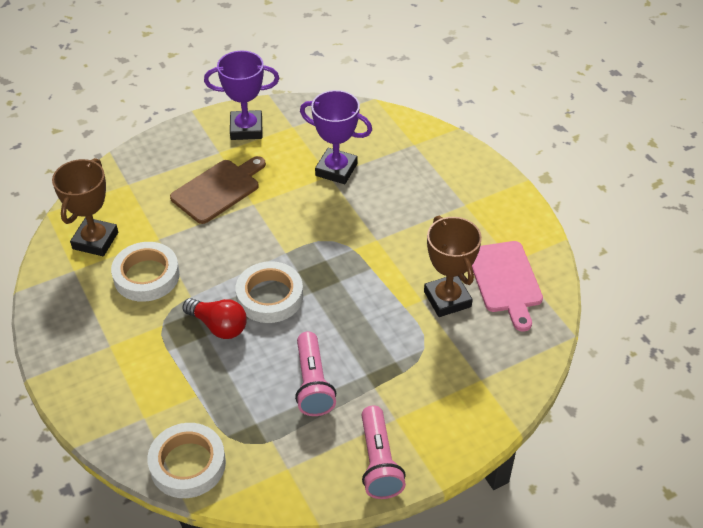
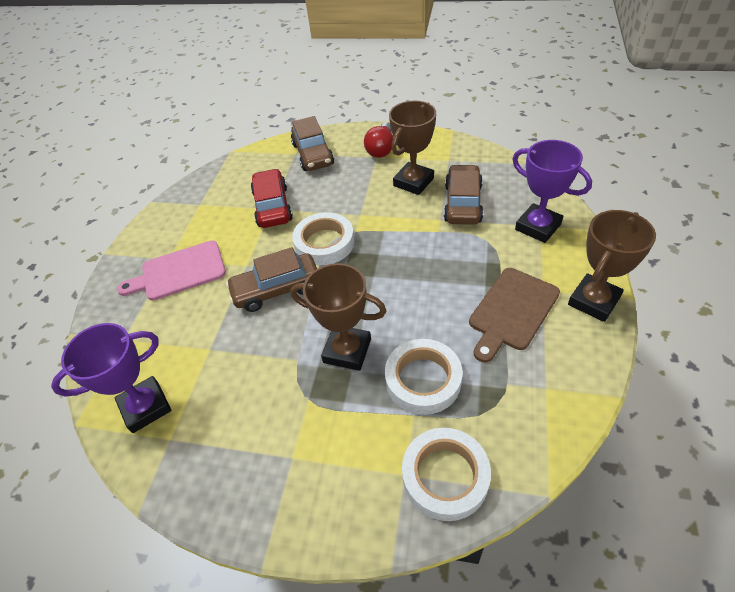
brown car: 0 -> 3
brown trophy: 2 -> 3
pink flashlight: 2 -> 0
red car: 0 -> 1

